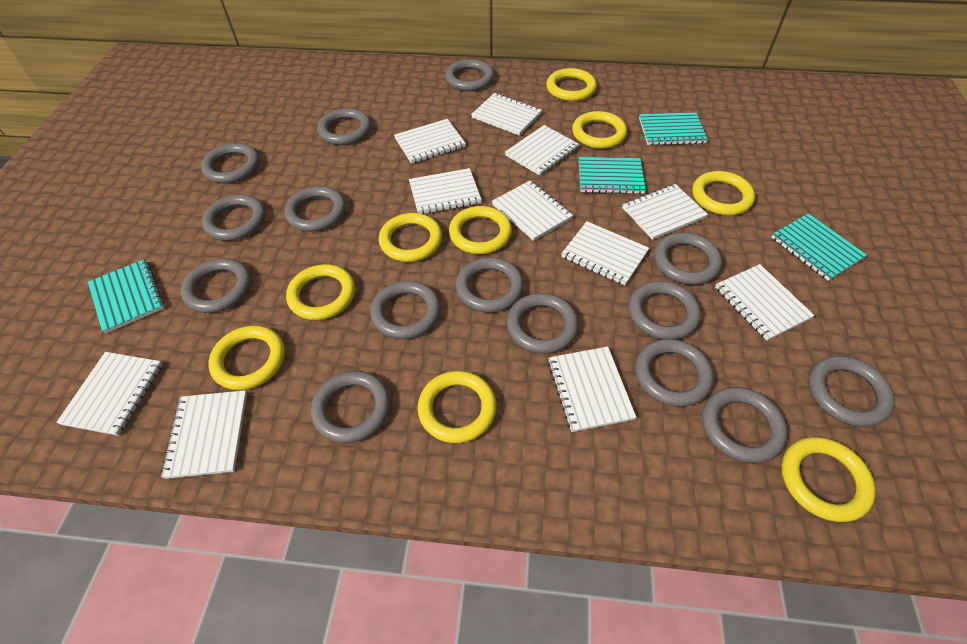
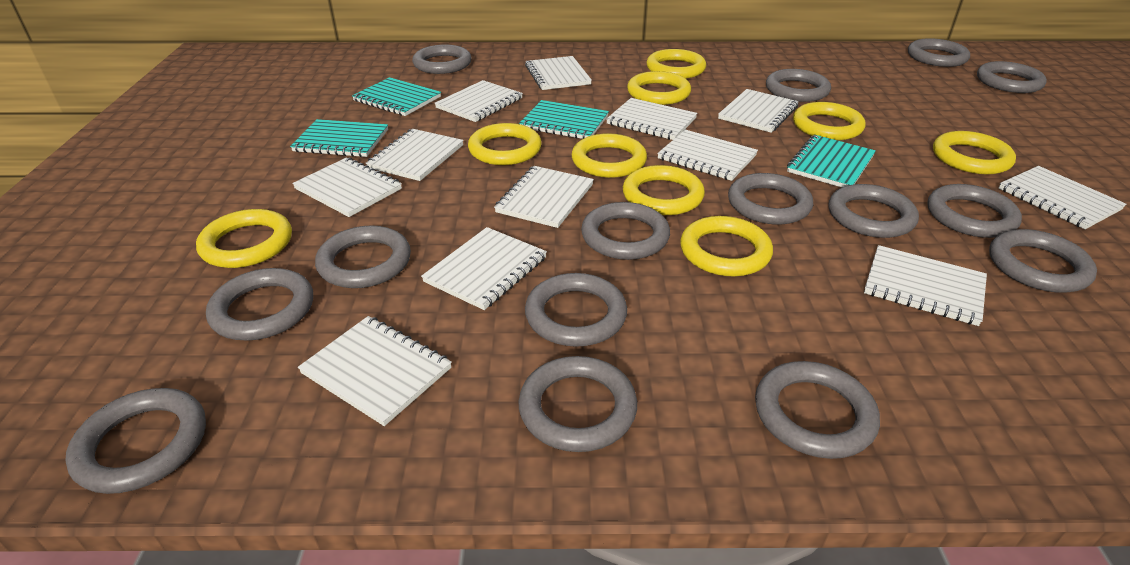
white notebook: 11 -> 12

